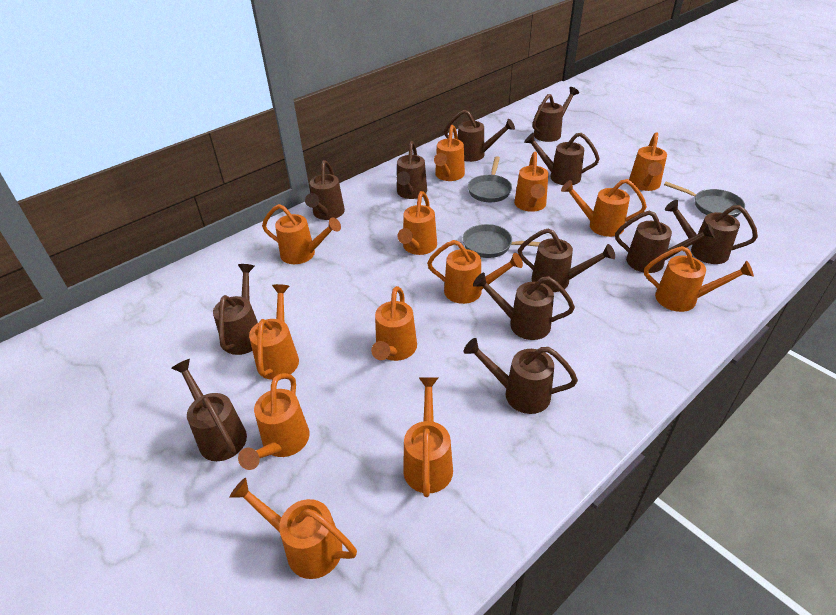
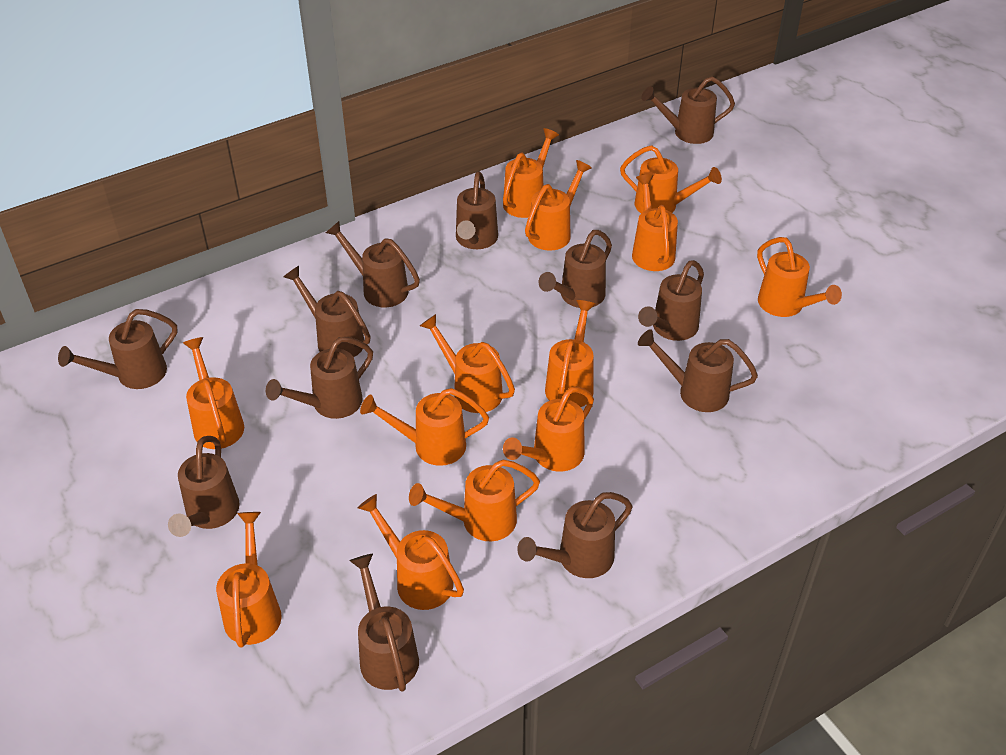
grey pan: 3 -> 0

